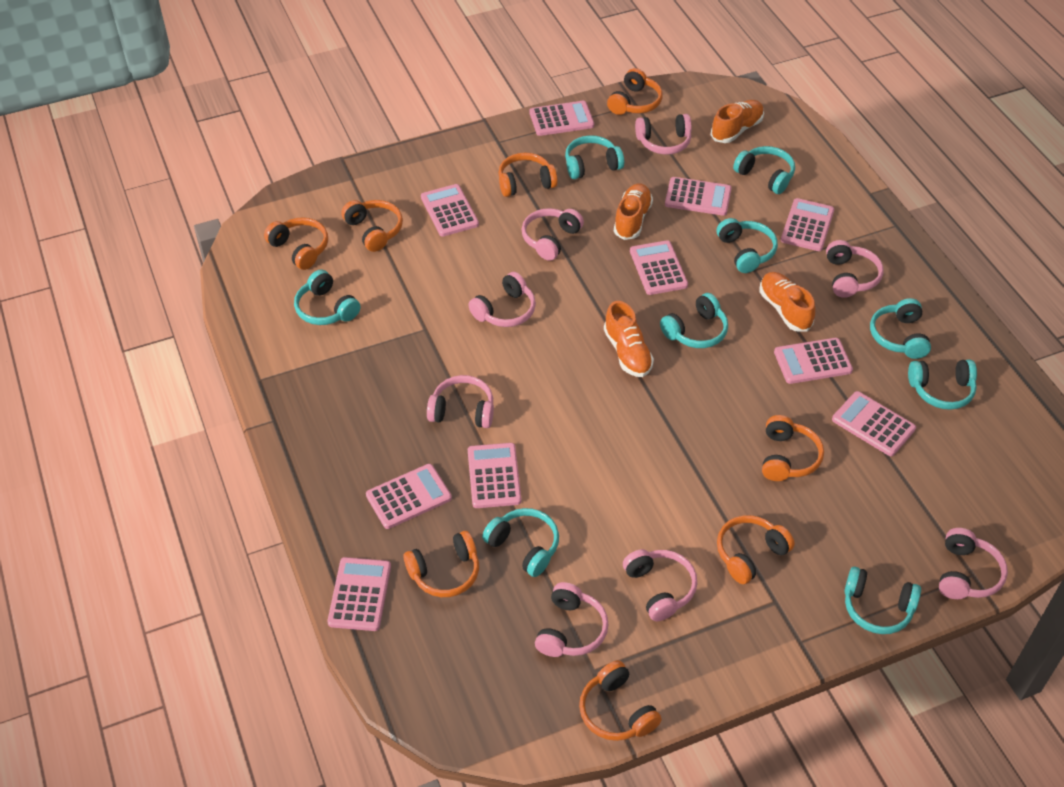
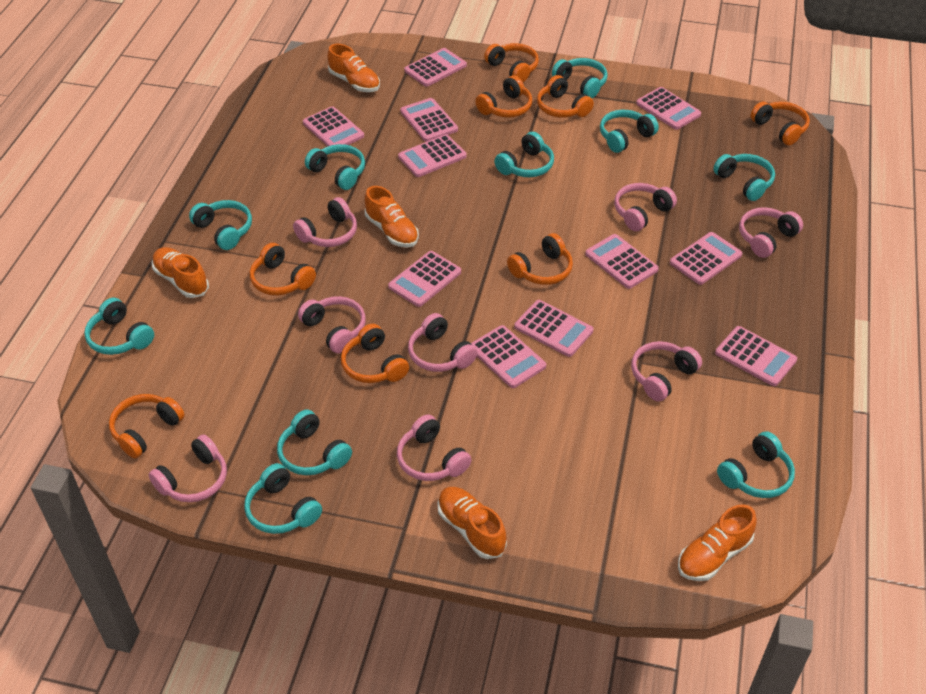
orange shoe: 4 -> 5
pink calculator: 10 -> 11
turquoise headphones: 9 -> 10

